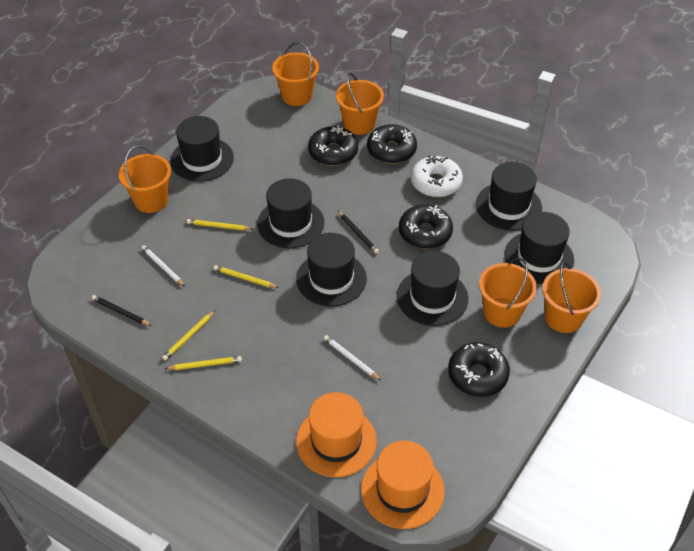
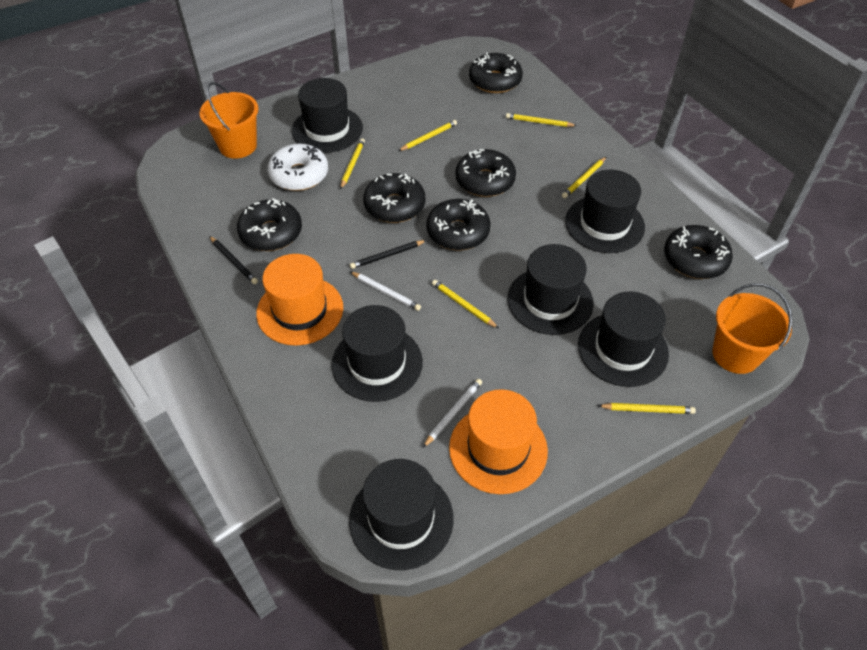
black donut: 4 -> 6
orange bucket: 5 -> 2
yellow pencil: 4 -> 6

